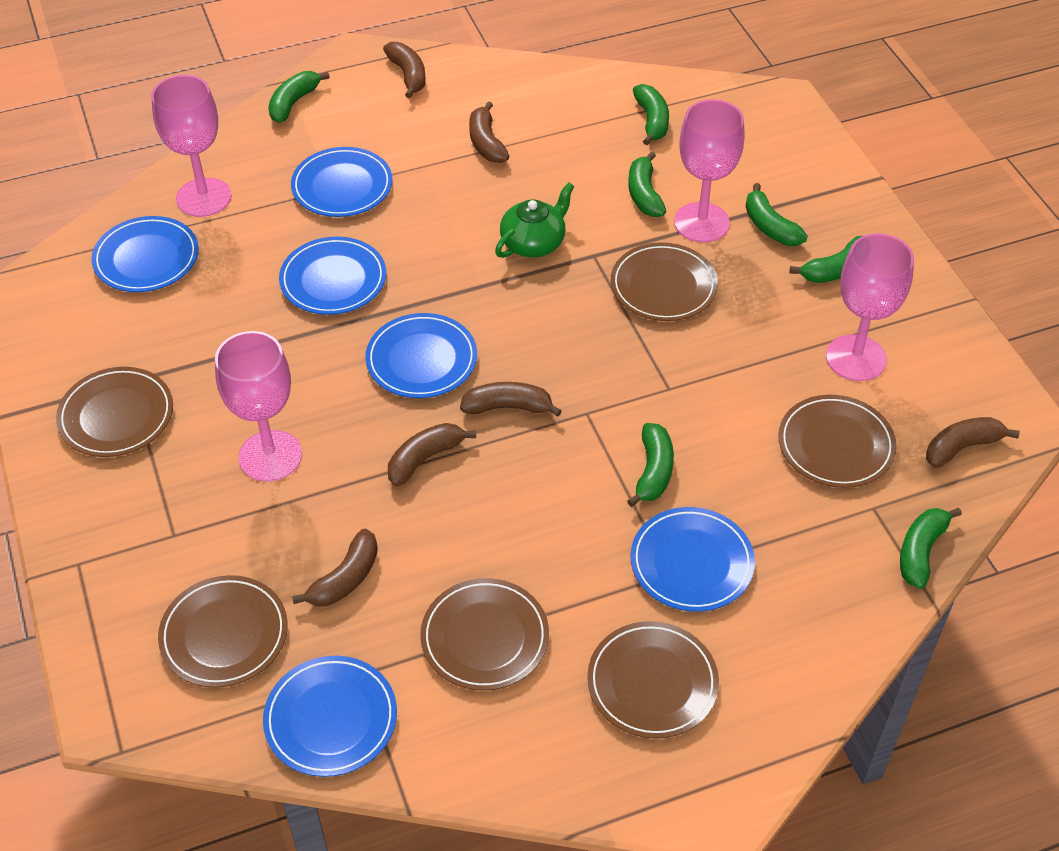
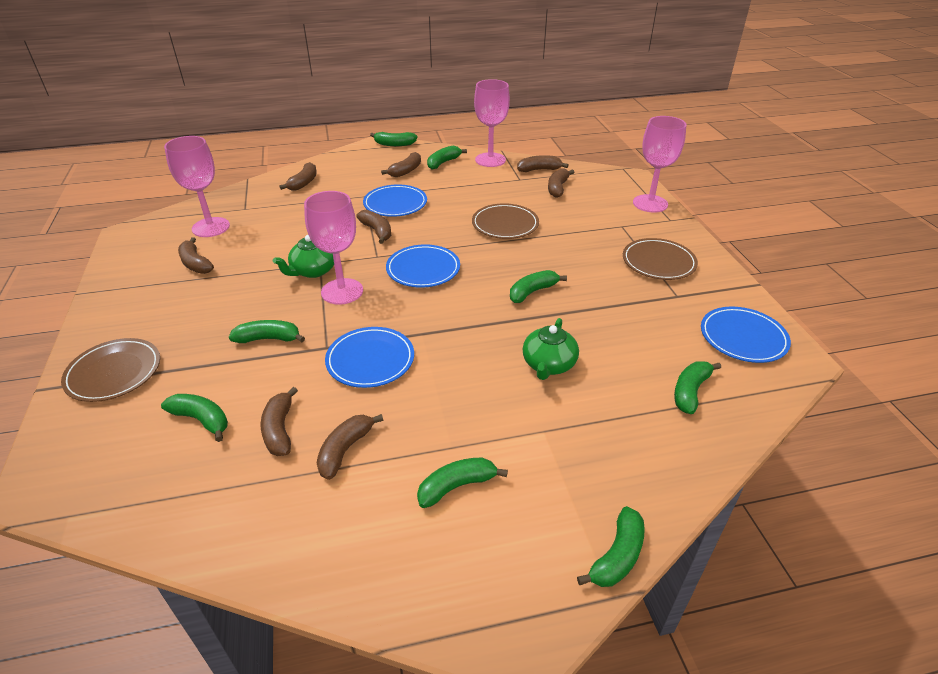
blue plate: 6 -> 4
brown banana: 6 -> 8
brown plate: 6 -> 3
green banana: 7 -> 8
green teapot: 1 -> 2

